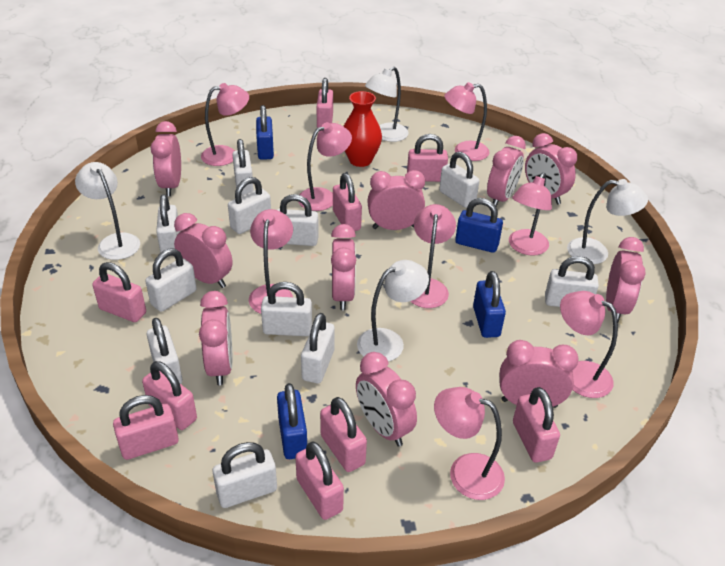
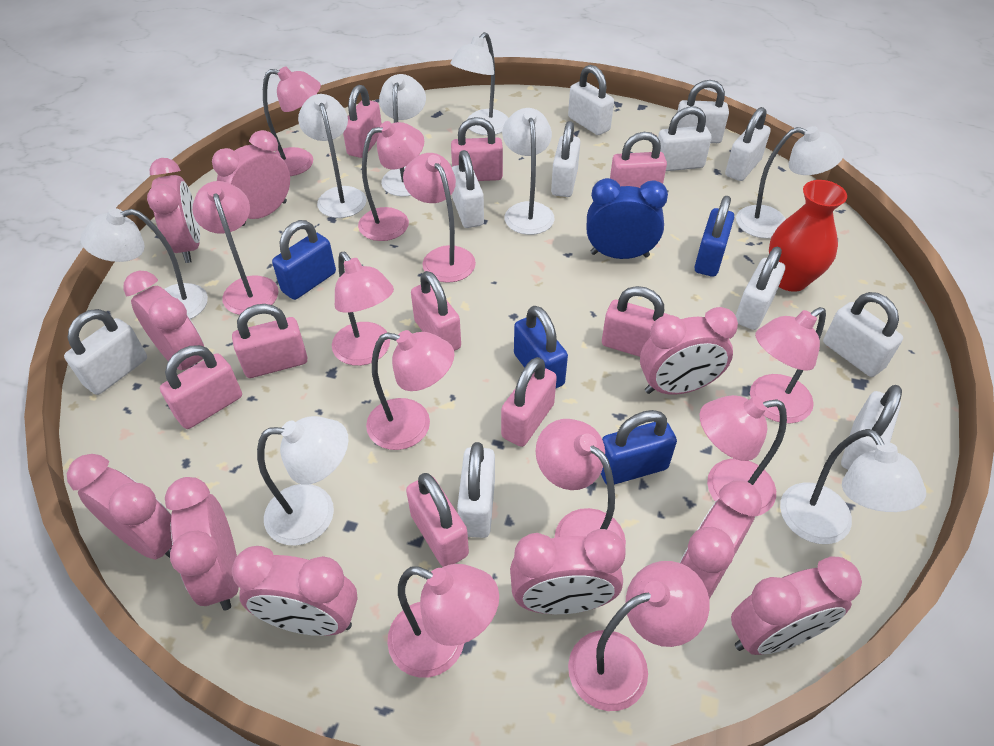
blue clock: 0 -> 1
pink lamp: 8 -> 11
white lamp: 4 -> 8

